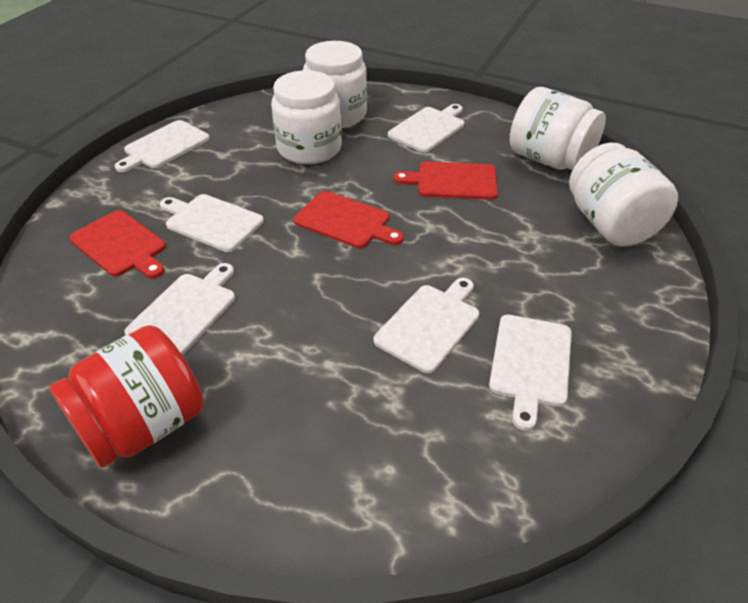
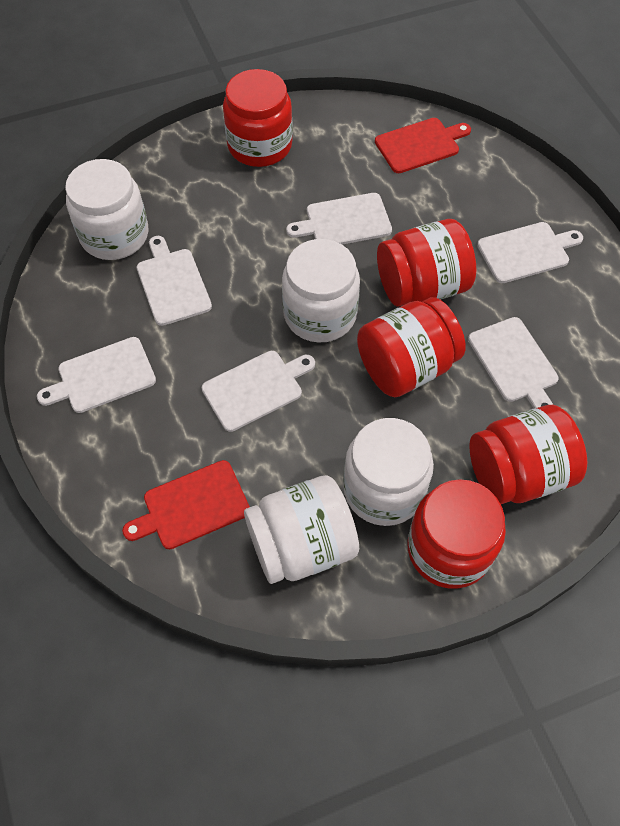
red cutting board: 3 -> 2
red jar: 1 -> 5

